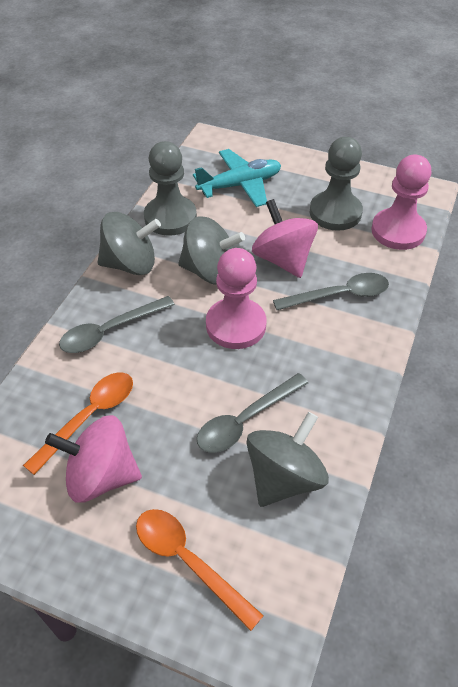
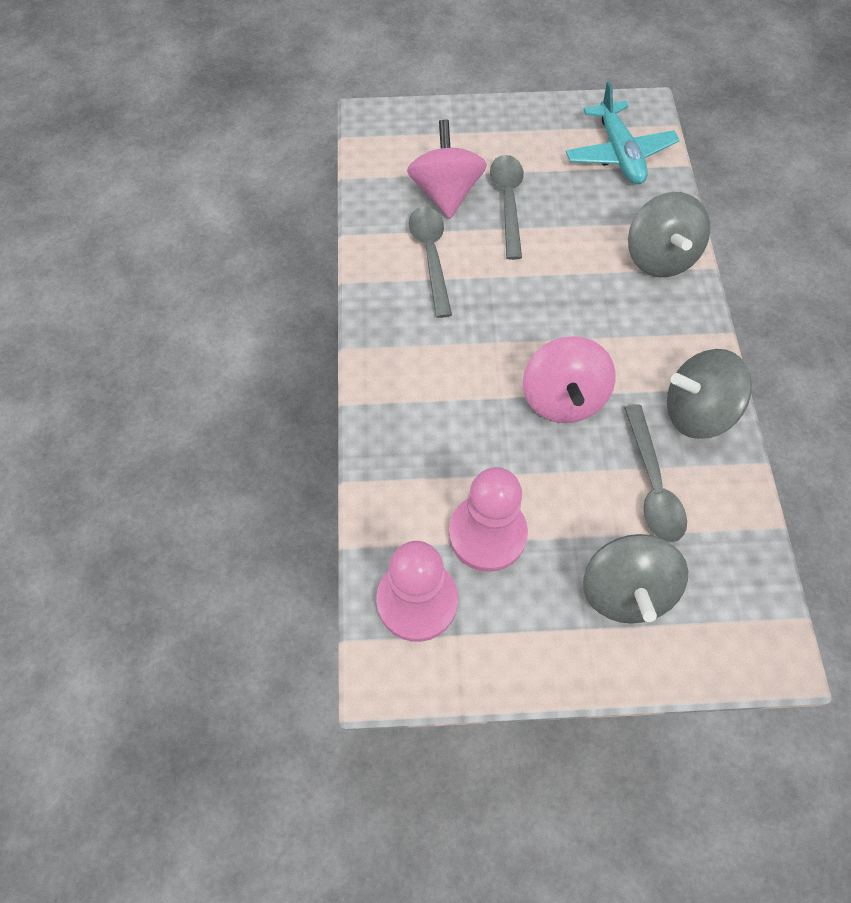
grey pawn: 2 -> 0
orange spoon: 2 -> 0

